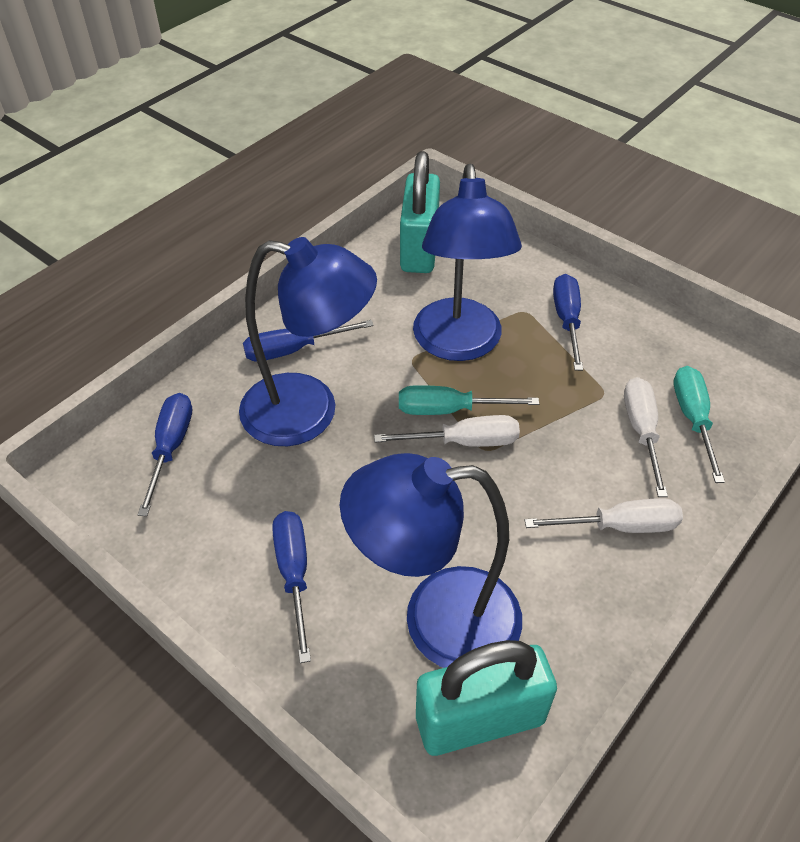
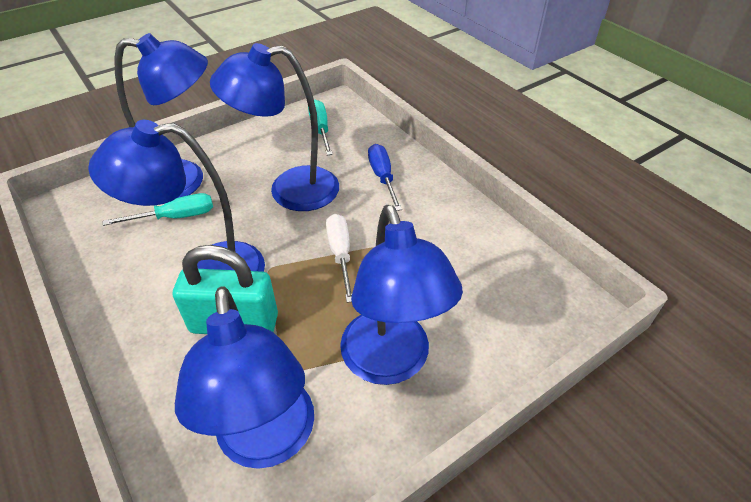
blue lamp: 3 -> 5
blue screwdriver: 4 -> 1
turquoise padlock: 2 -> 1
white screwdriver: 3 -> 1

